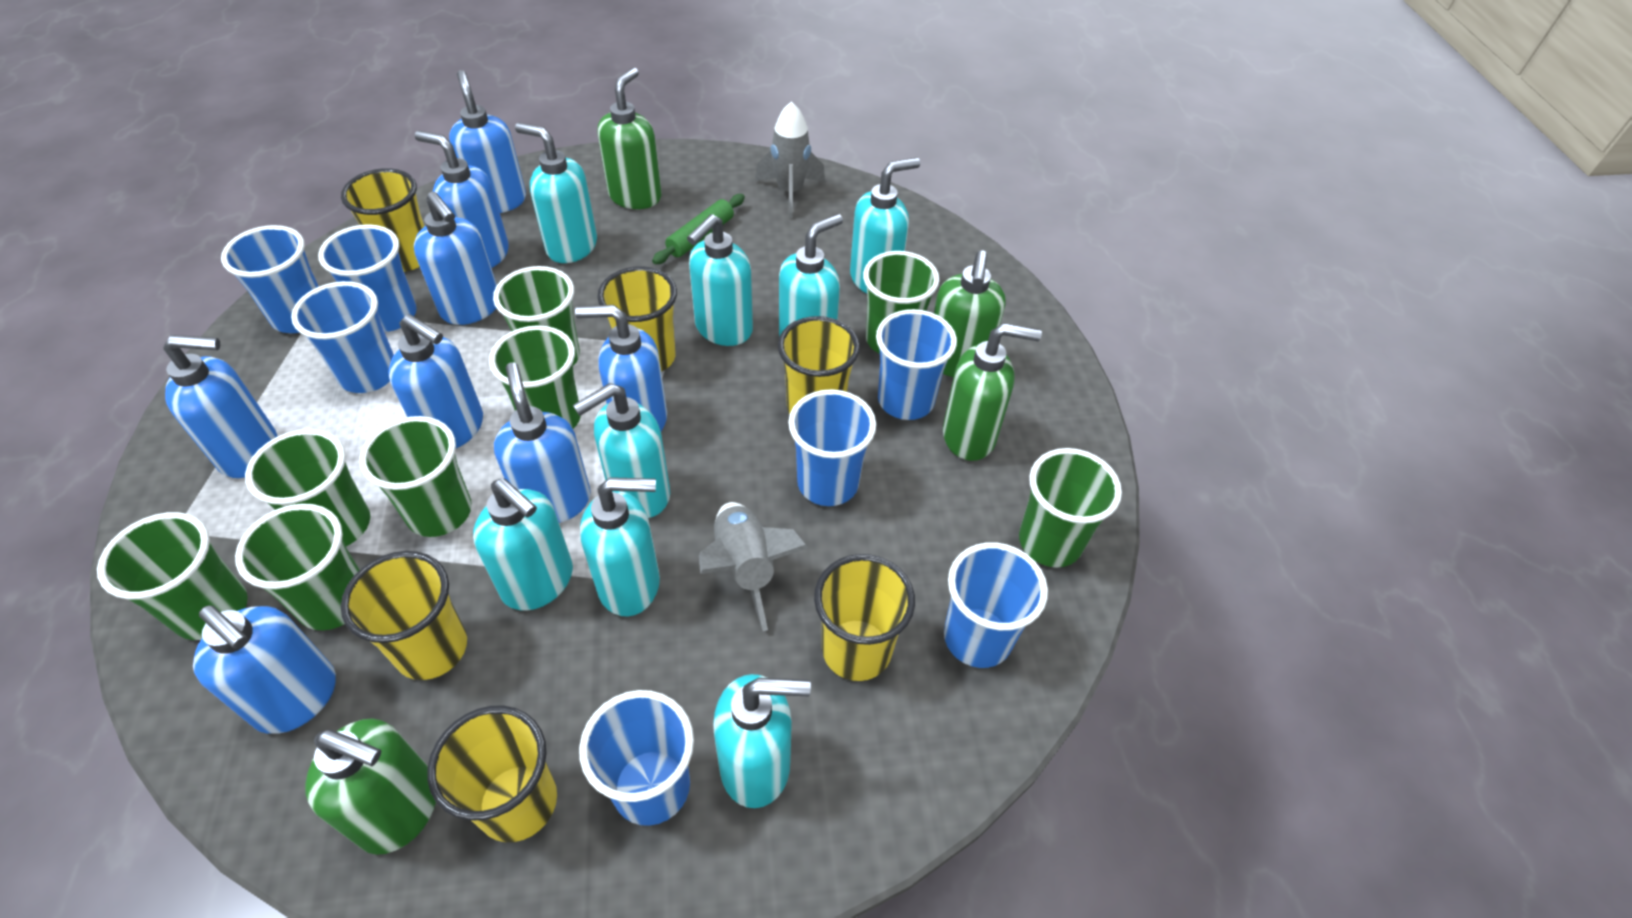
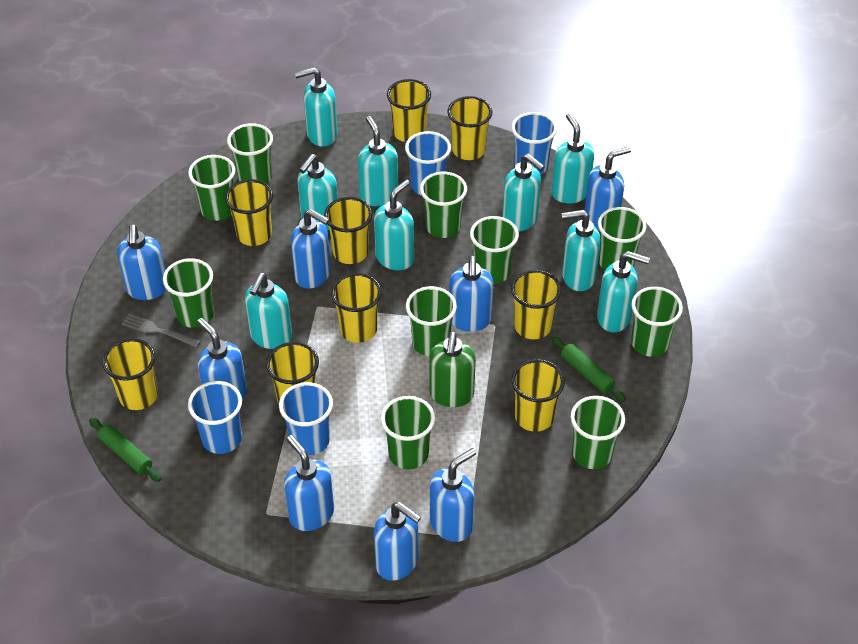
blue cup: 7 -> 4
green cup: 8 -> 10
green rolling pin: 1 -> 2
green soap dispenser: 4 -> 1
grey fork: 0 -> 1
grey rocket: 2 -> 0
turquoise soap dispenser: 8 -> 9
yellow cup: 6 -> 9

